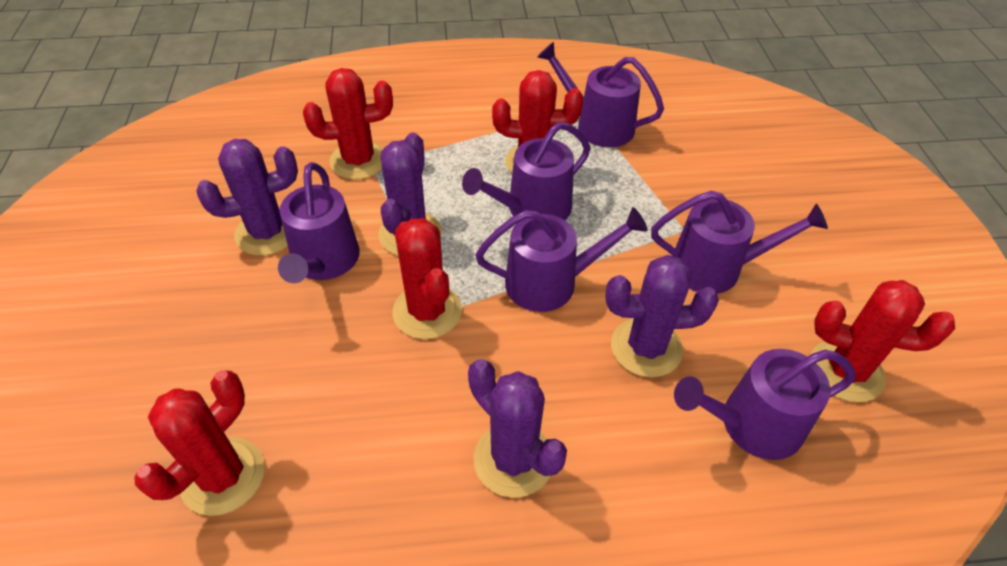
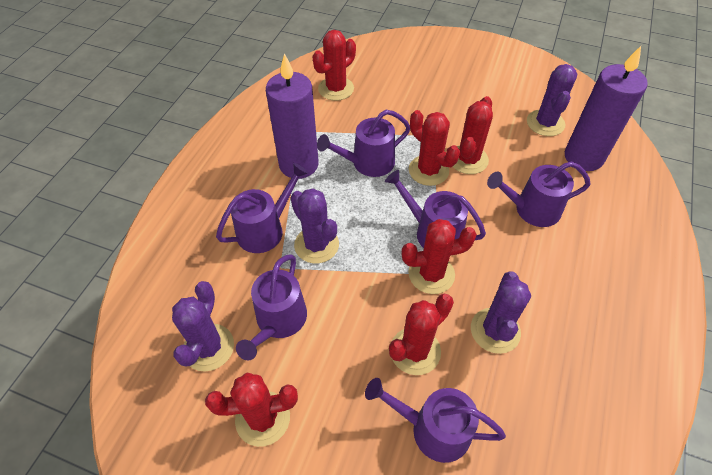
purple candle: 0 -> 2
red cactus: 5 -> 6

